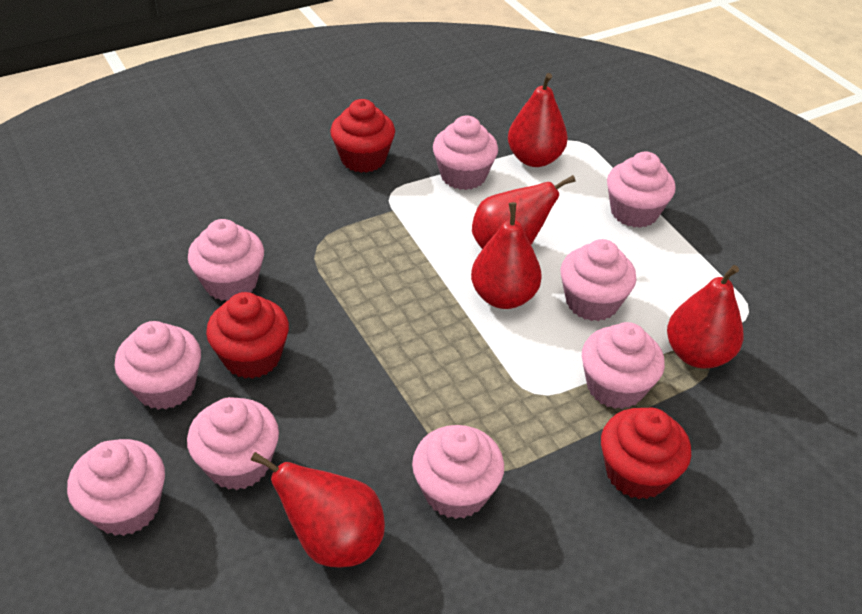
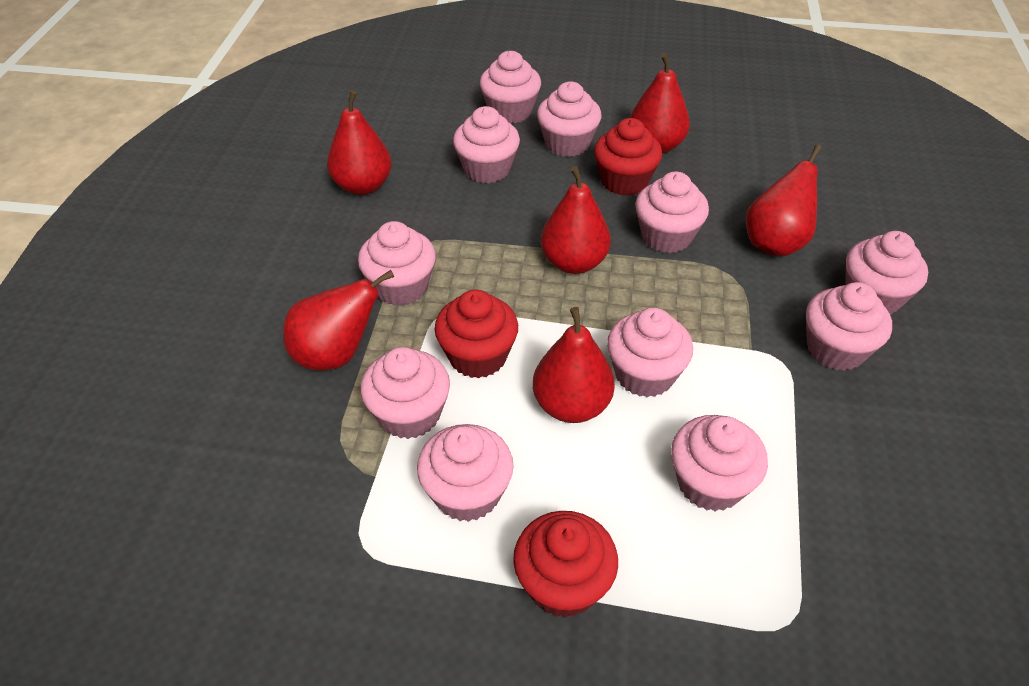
pink cupcake: 9 -> 11
red pear: 5 -> 6

